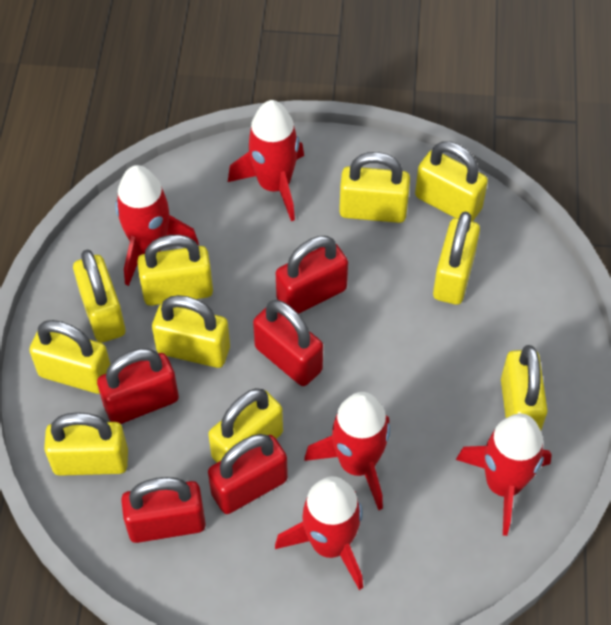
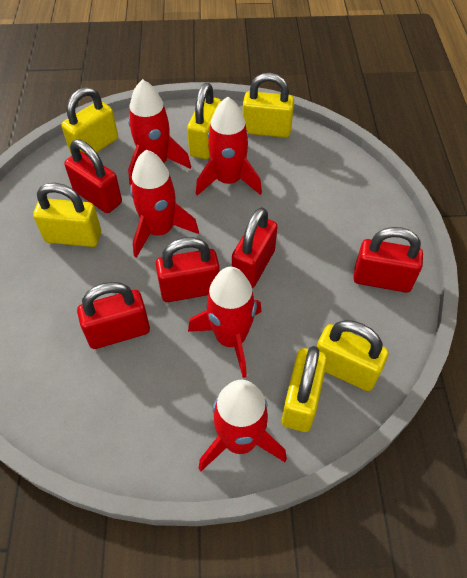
yellow padlock: 10 -> 6

